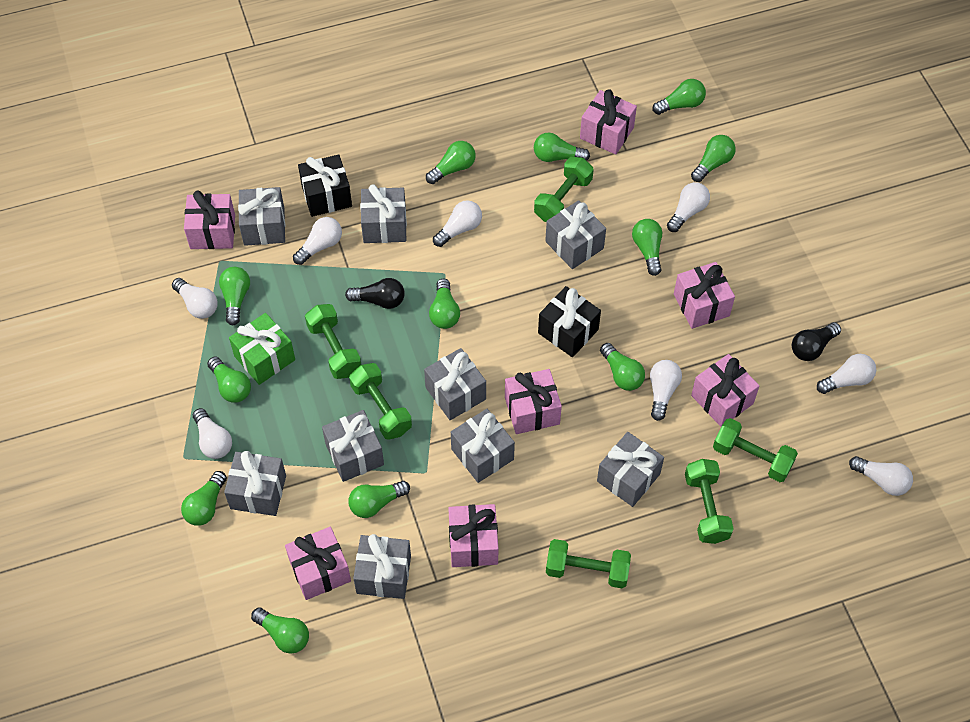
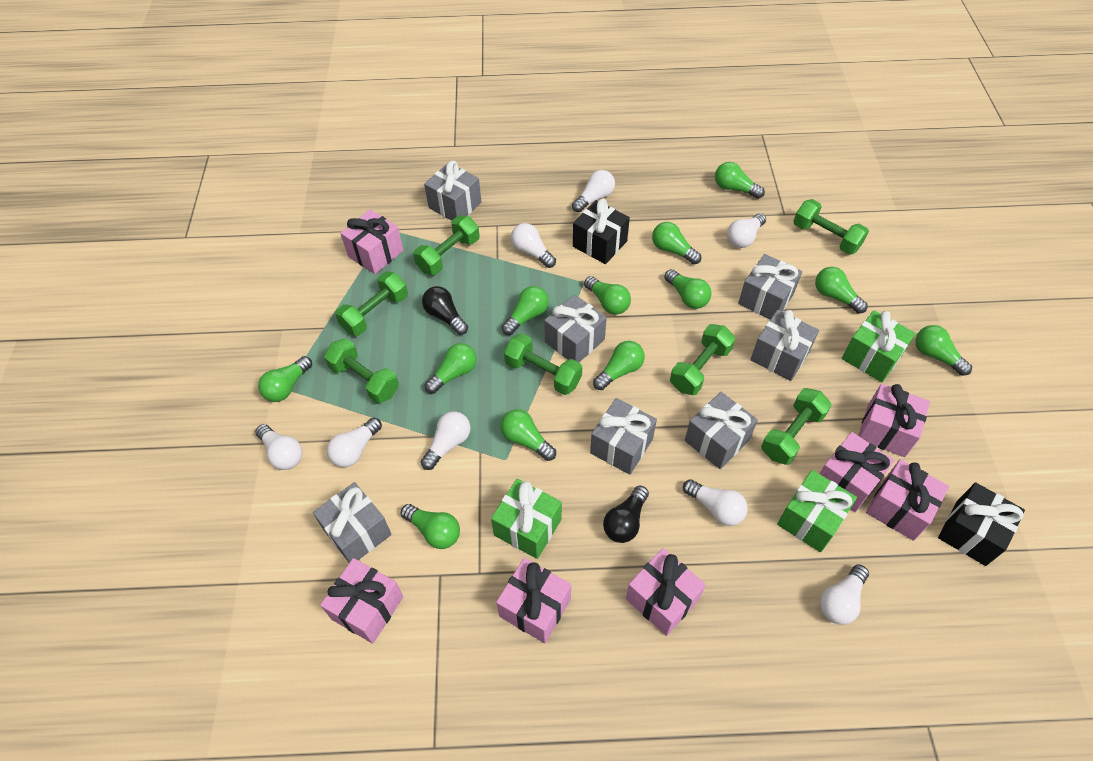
green dumbbell: 6 -> 7
green gift: 1 -> 3
grey gift: 9 -> 7

